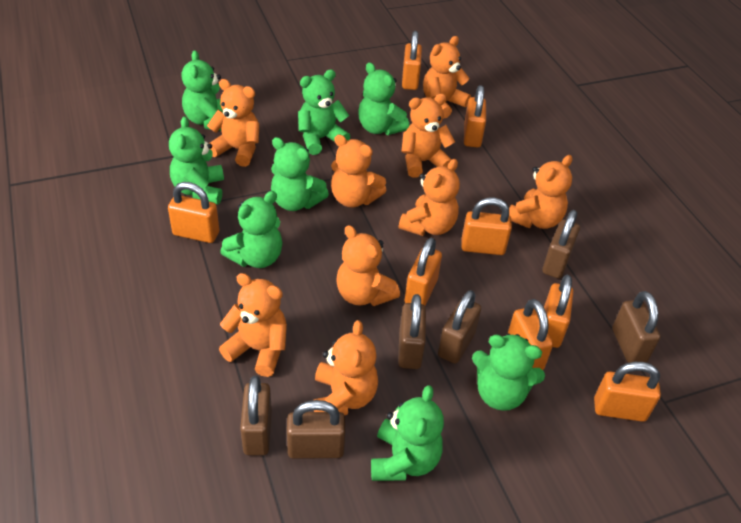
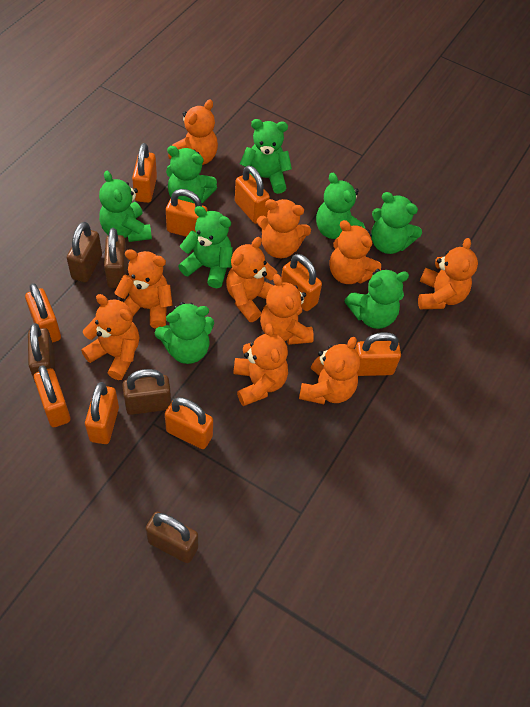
brown padlock: 6 -> 5
orange padlock: 8 -> 9
orange teddy bear: 9 -> 10

